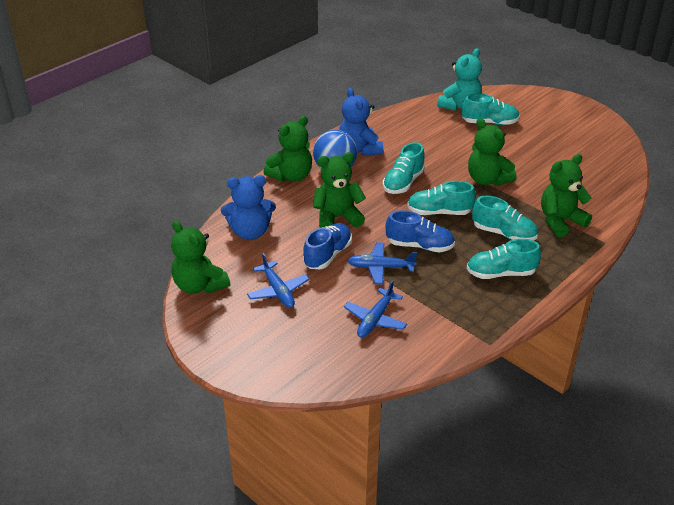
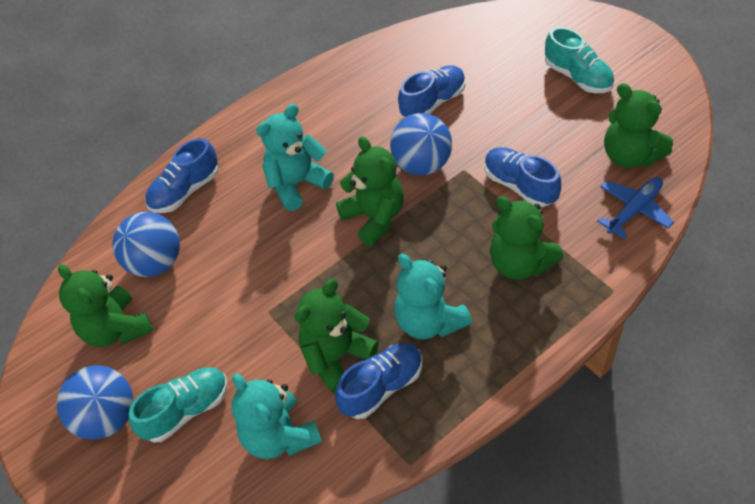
blue ball: 1 -> 3
blue plane: 3 -> 1
blue shoe: 2 -> 4
blue teddy bear: 2 -> 0
turquoise shoe: 5 -> 2
turquoise teddy bear: 1 -> 3

